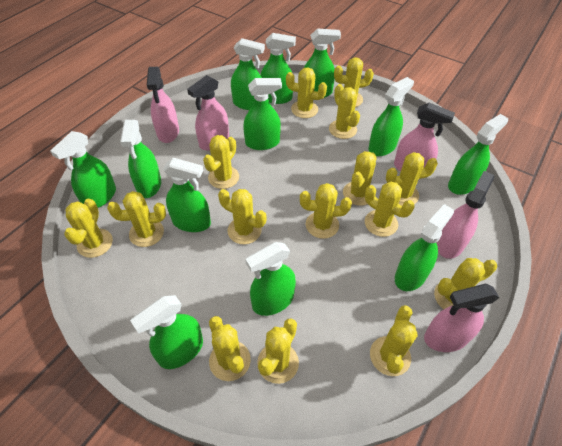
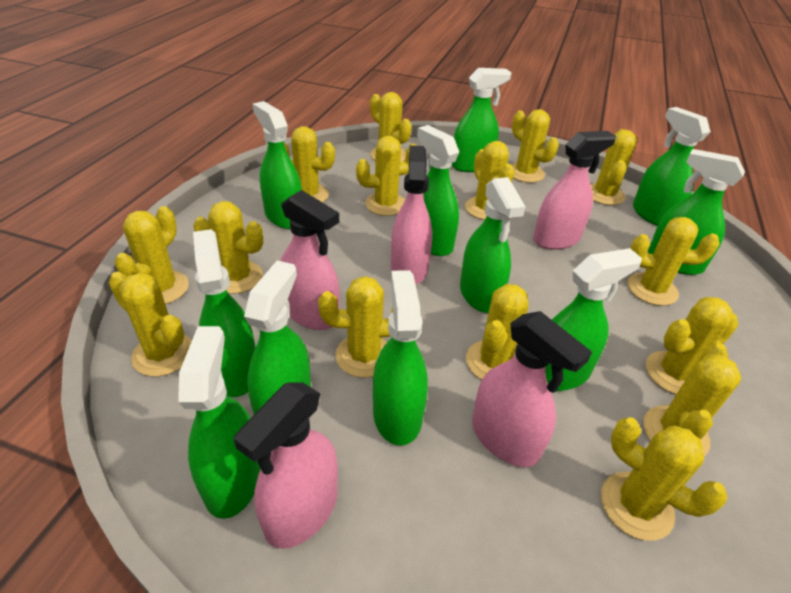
green spray bottle: 12 -> 11

